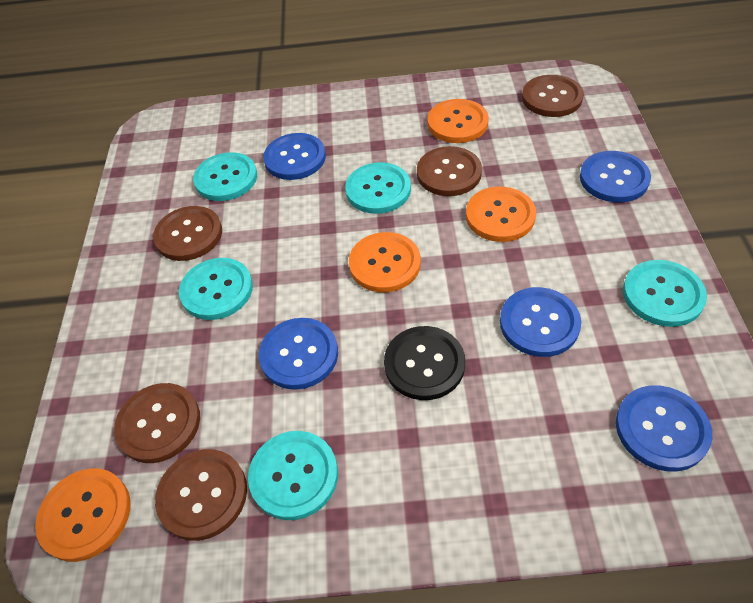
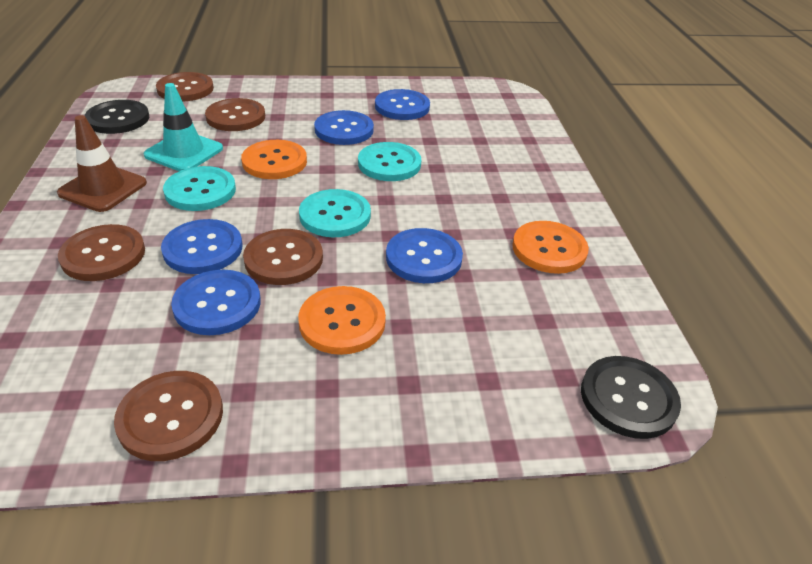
black button: 1 -> 2
brown traffic cone: 0 -> 1
orange button: 4 -> 3
turquoise button: 5 -> 3
turquoise traffic cone: 0 -> 1

